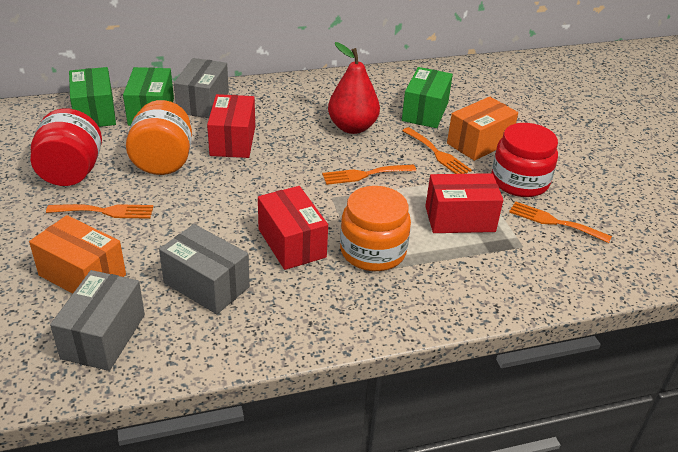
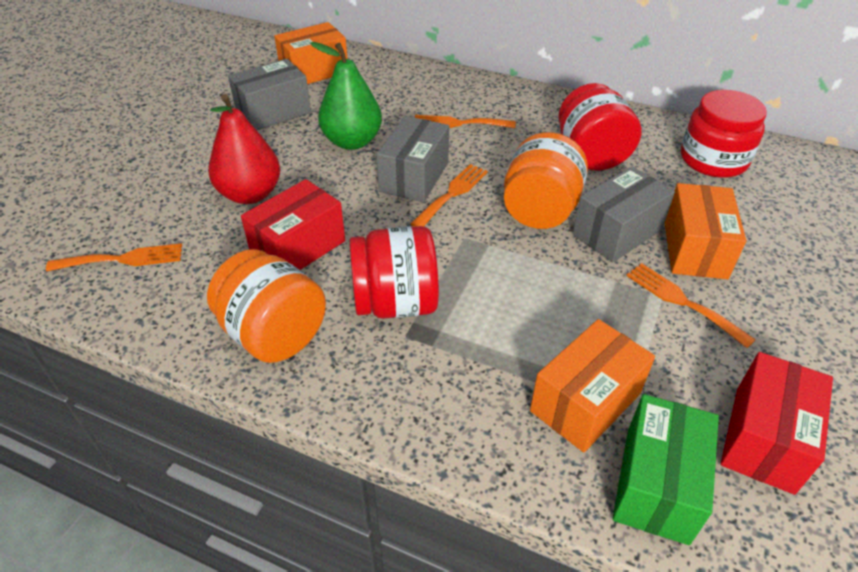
green box: 3 -> 1
green pear: 0 -> 1
orange box: 2 -> 3
red box: 3 -> 2
red jar: 2 -> 3

